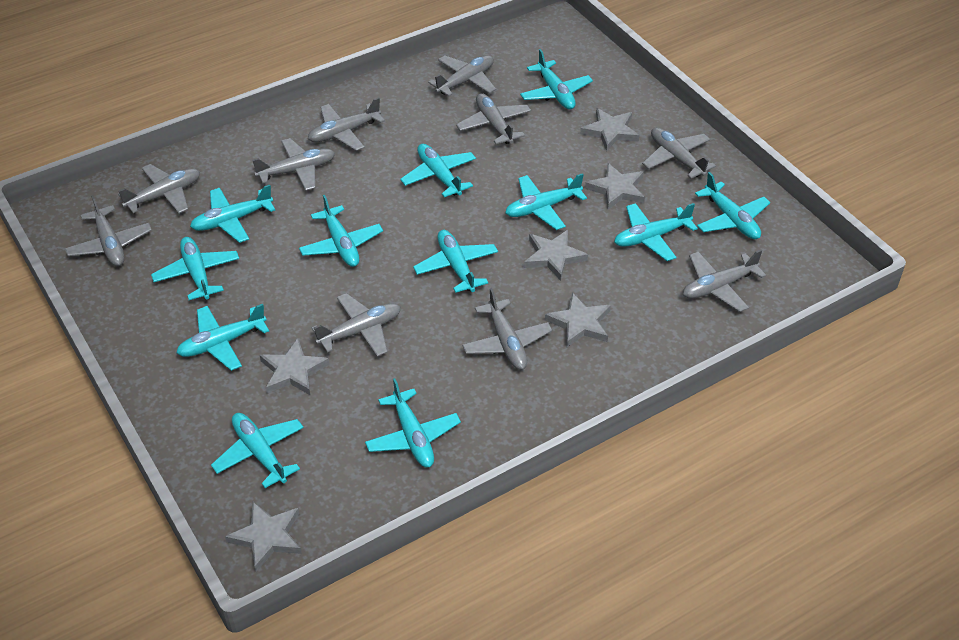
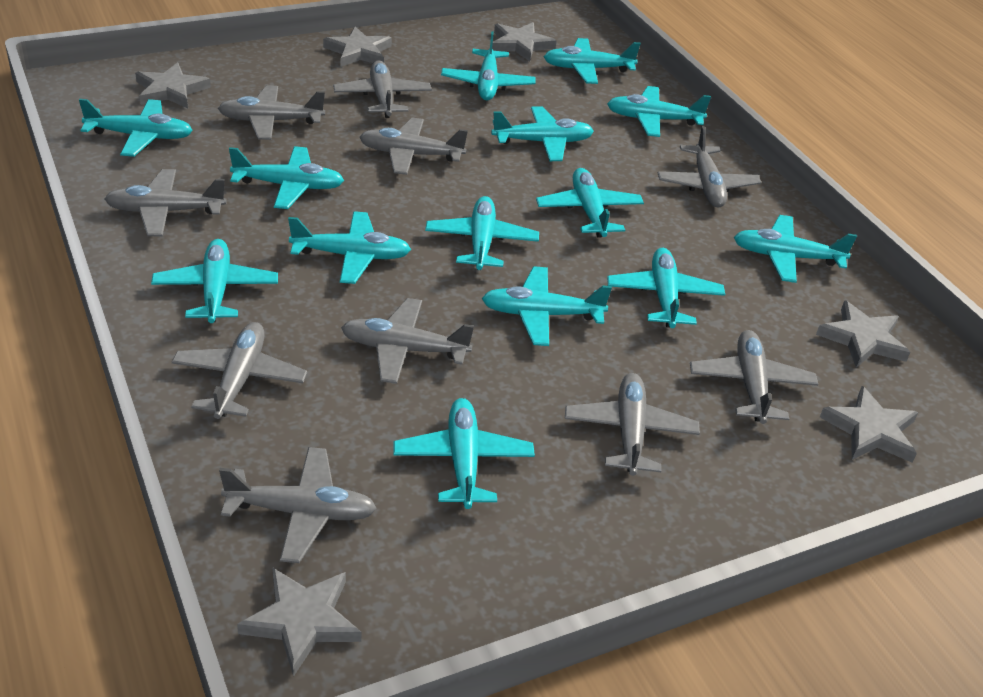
turquoise plane: 12 -> 14

